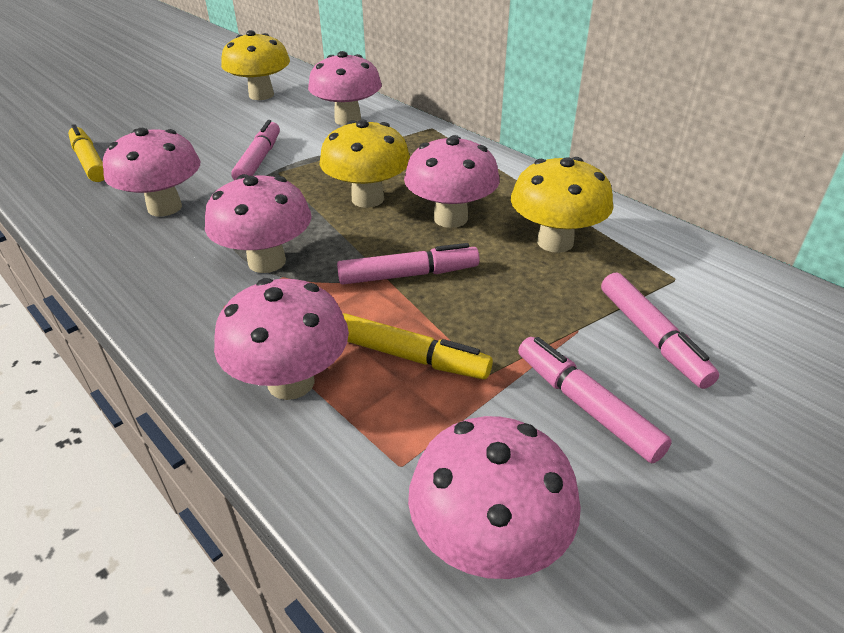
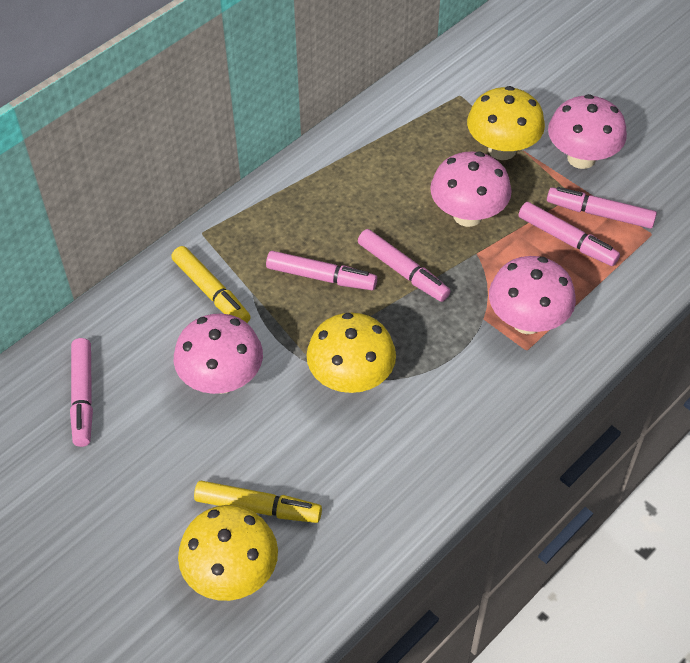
pink marker: 4 -> 5
pink mushroom: 6 -> 4

